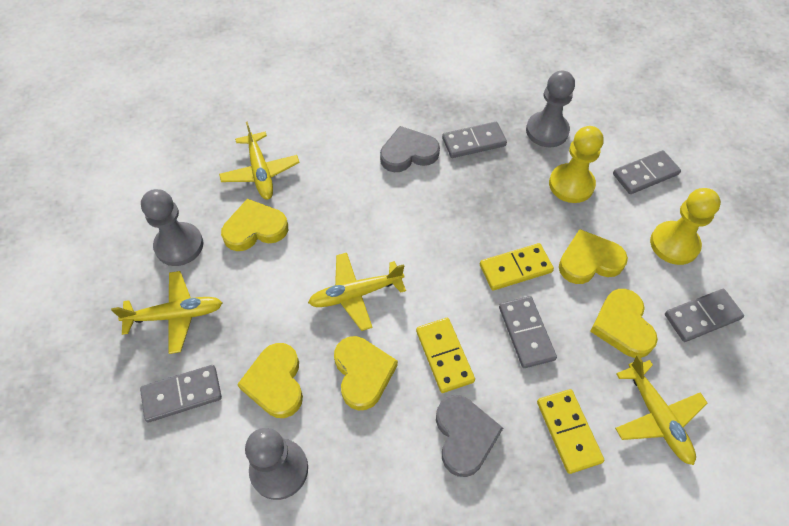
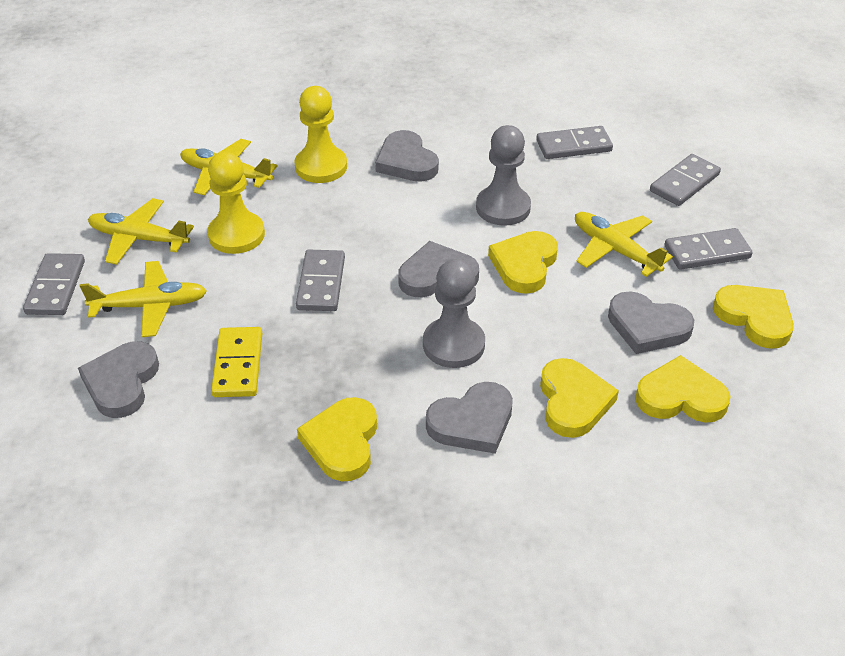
grey heart: 2 -> 5
grey pawn: 3 -> 2
yellow domino: 3 -> 1

